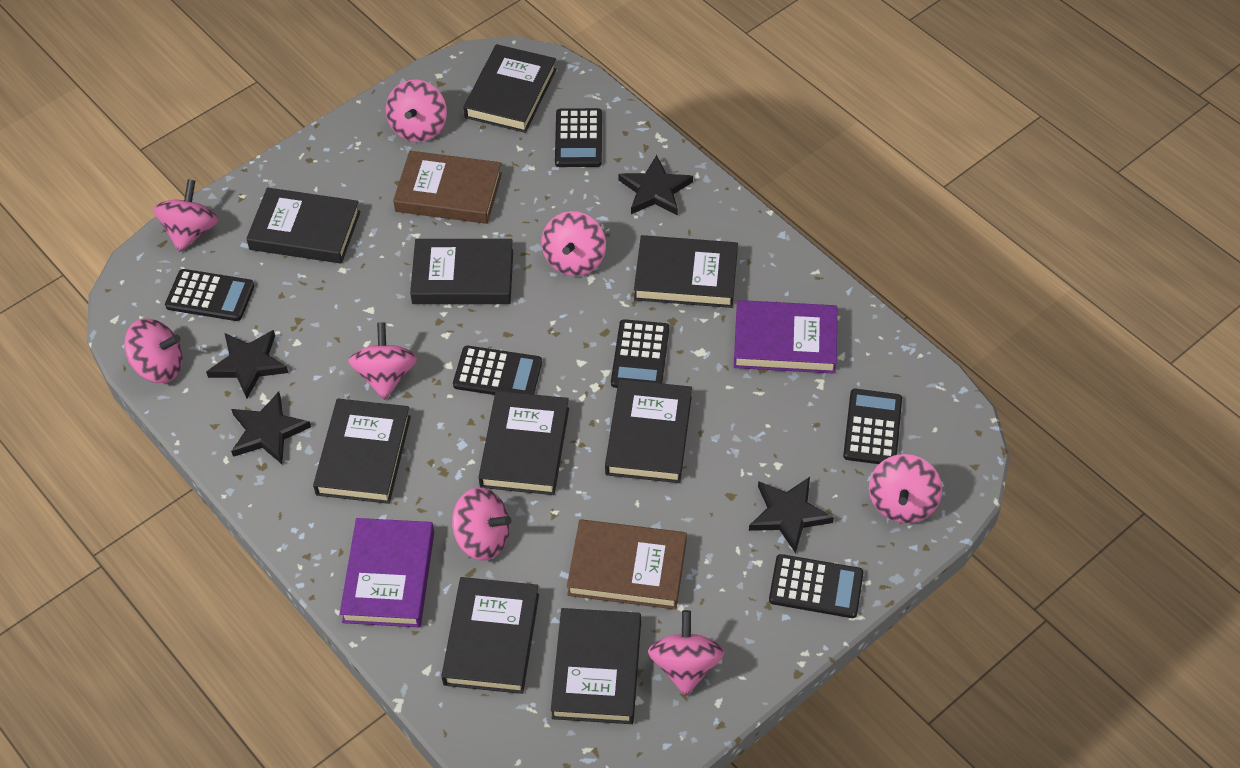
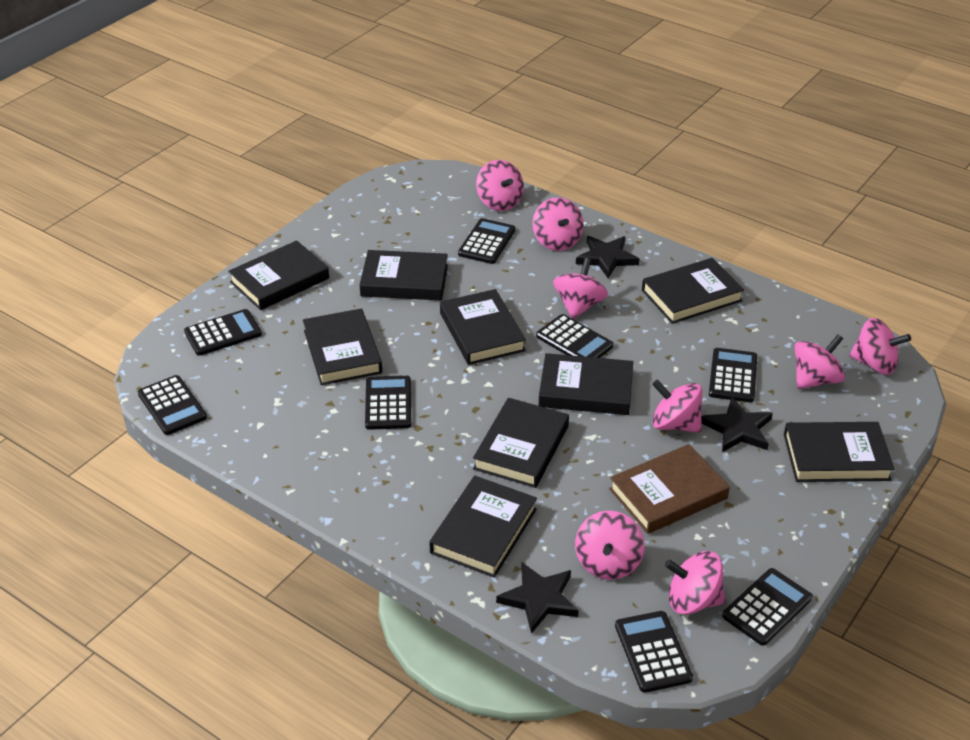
black calculator: 6 -> 8
black star: 4 -> 3
brown book: 2 -> 1
purple book: 2 -> 0

